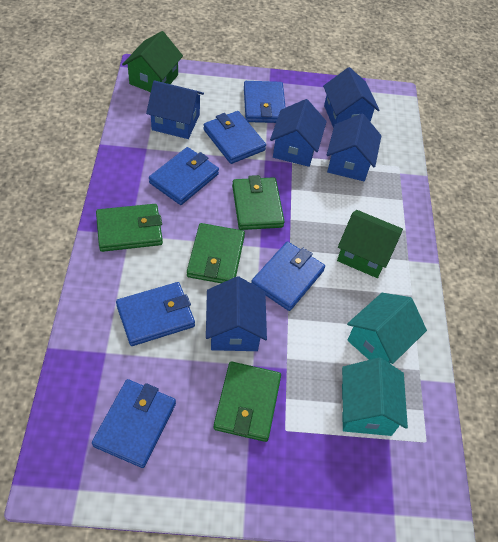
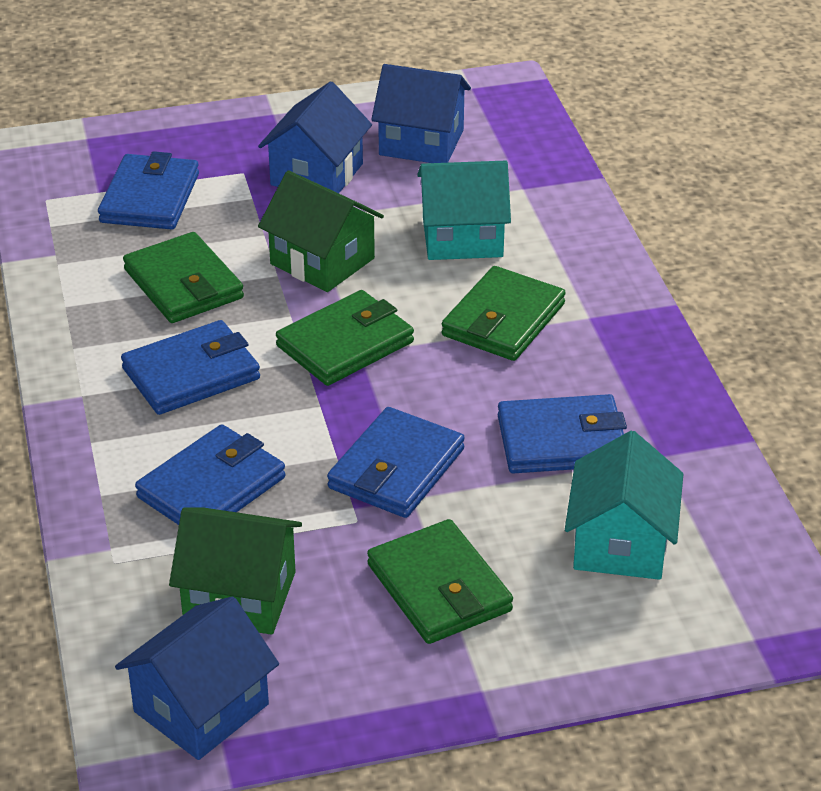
blue house: 5 -> 3
blue wallet: 6 -> 5

